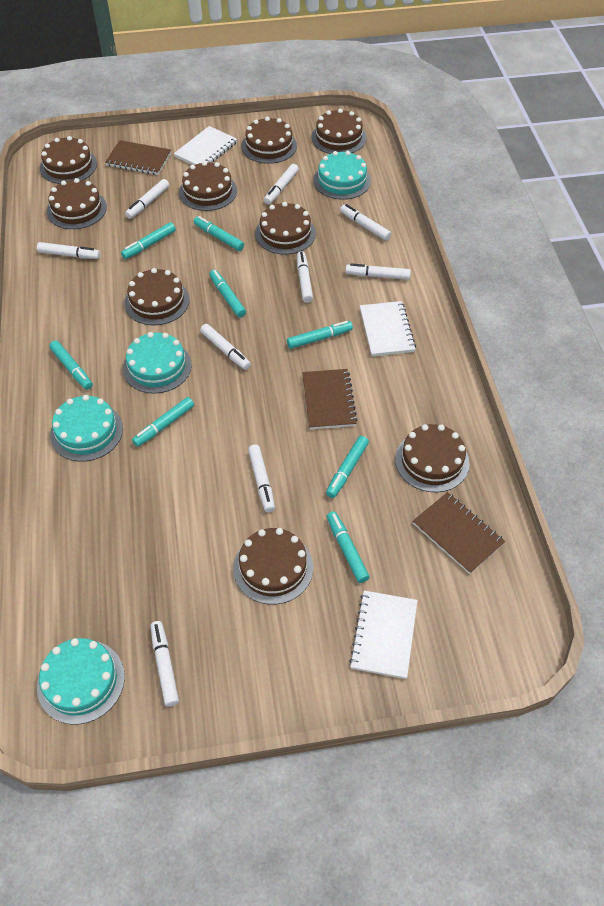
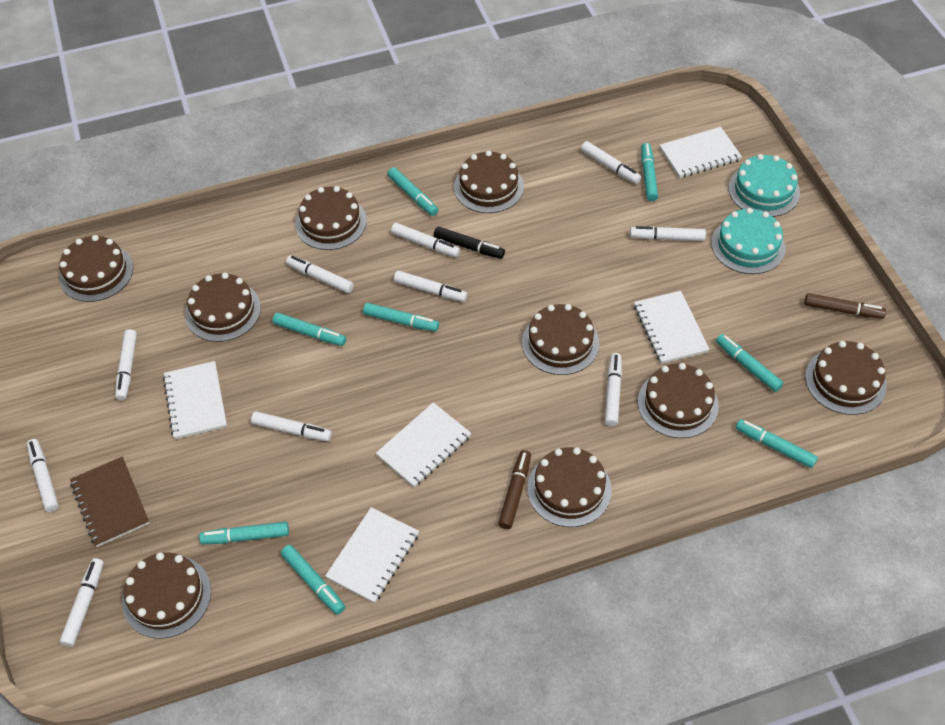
black marker: 0 -> 1
brown marker: 0 -> 2
brown notebook: 3 -> 1
turquoise cake: 4 -> 2
white marker: 9 -> 10
white notebook: 3 -> 5

